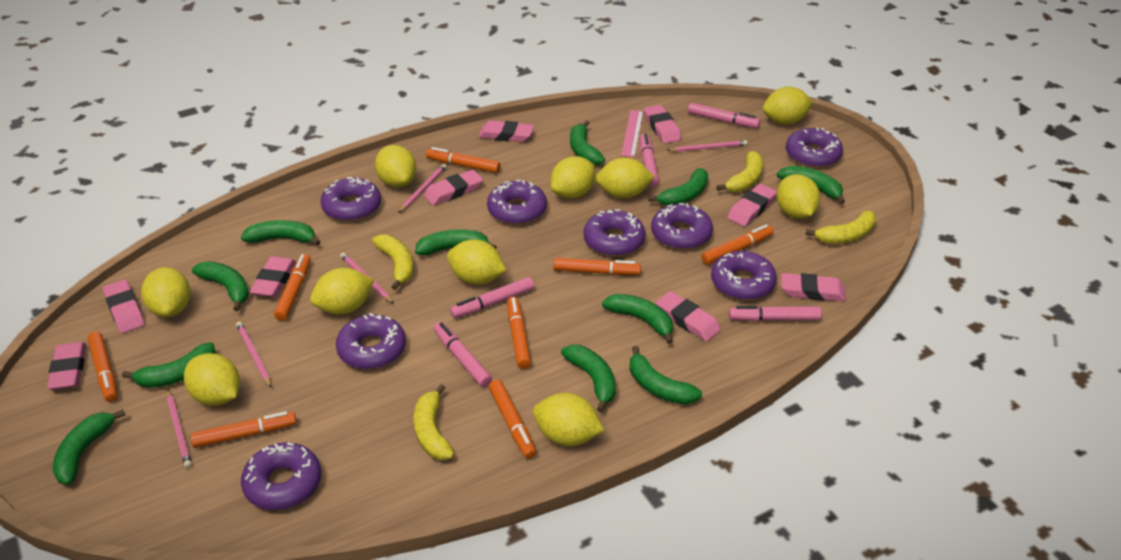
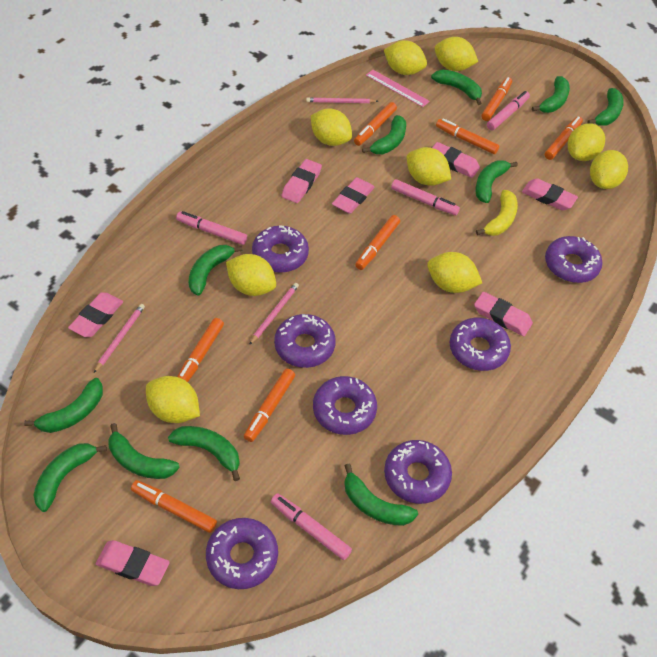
pink eraser: 9 -> 7
pink marker: 5 -> 4
pink pencil: 5 -> 3
purple donut: 8 -> 7
yellow banana: 4 -> 1
yellow lemon: 10 -> 9

